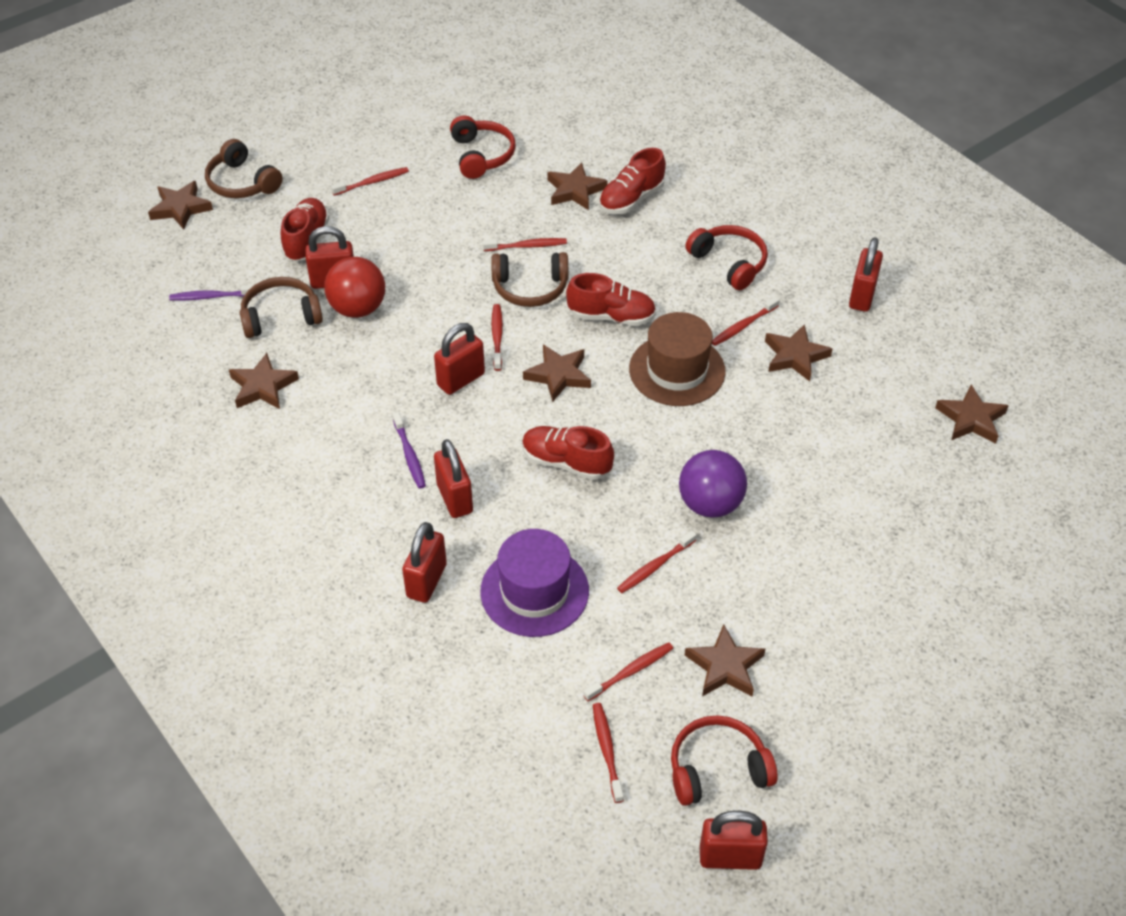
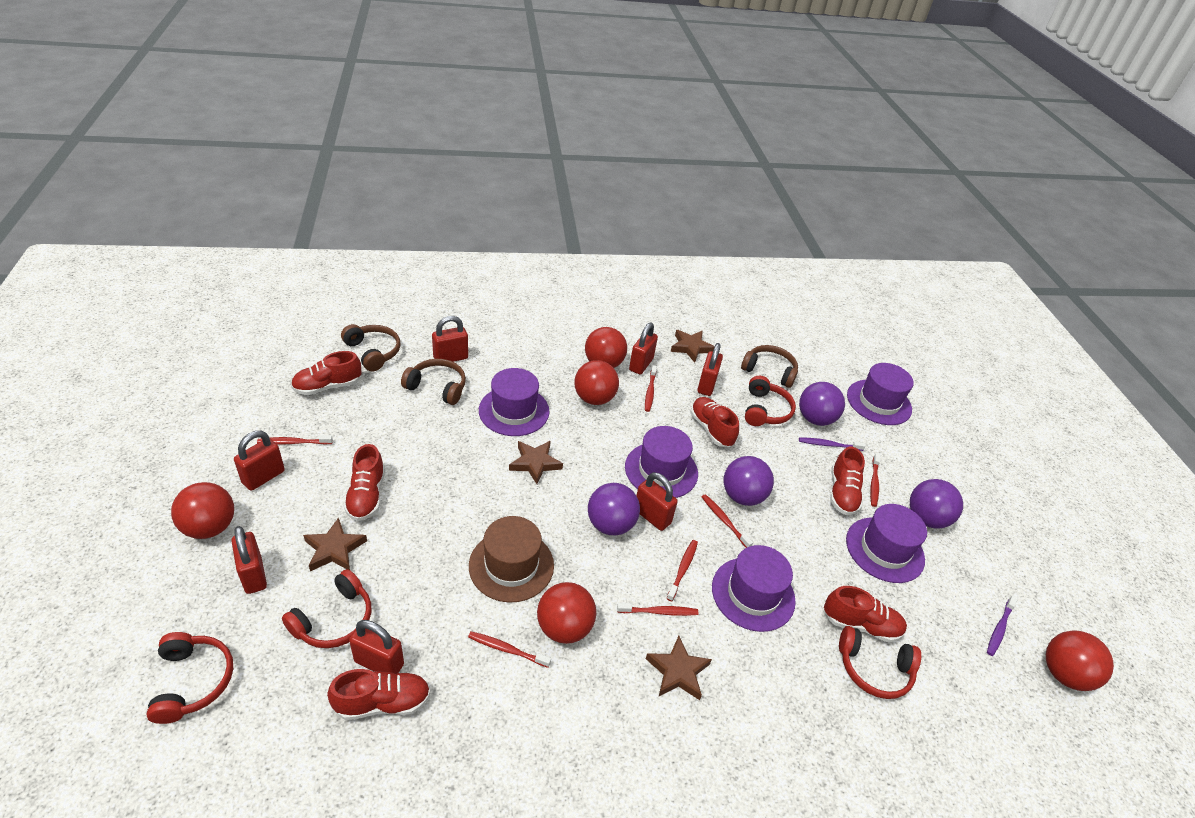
brown star: 7 -> 4
purple ball: 1 -> 4
purple hat: 1 -> 5
red ball: 1 -> 5
red headphones: 3 -> 4
red padlock: 6 -> 7
red shoe: 4 -> 6

